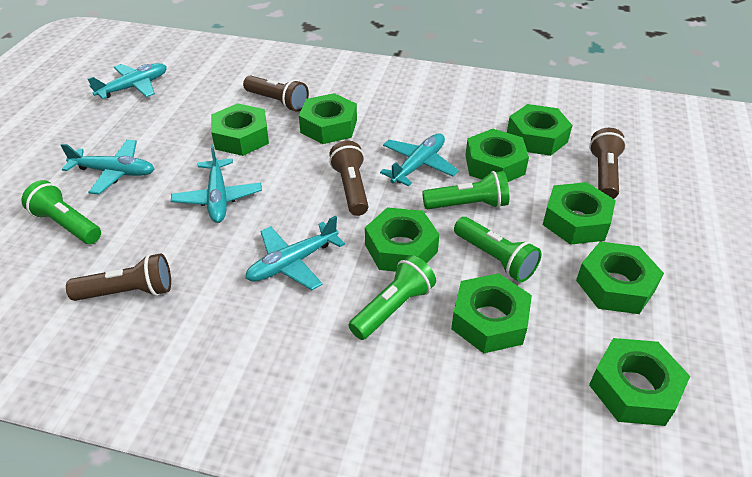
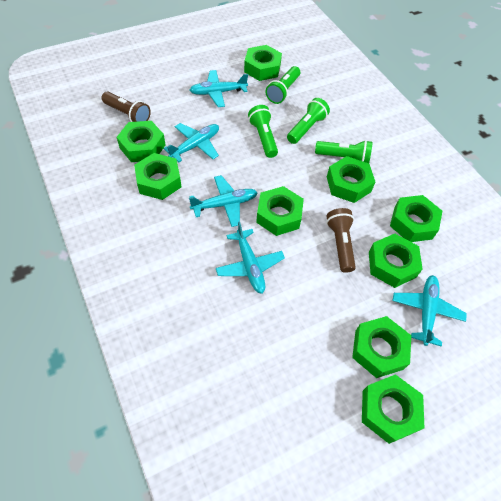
brown flashlight: 4 -> 2

